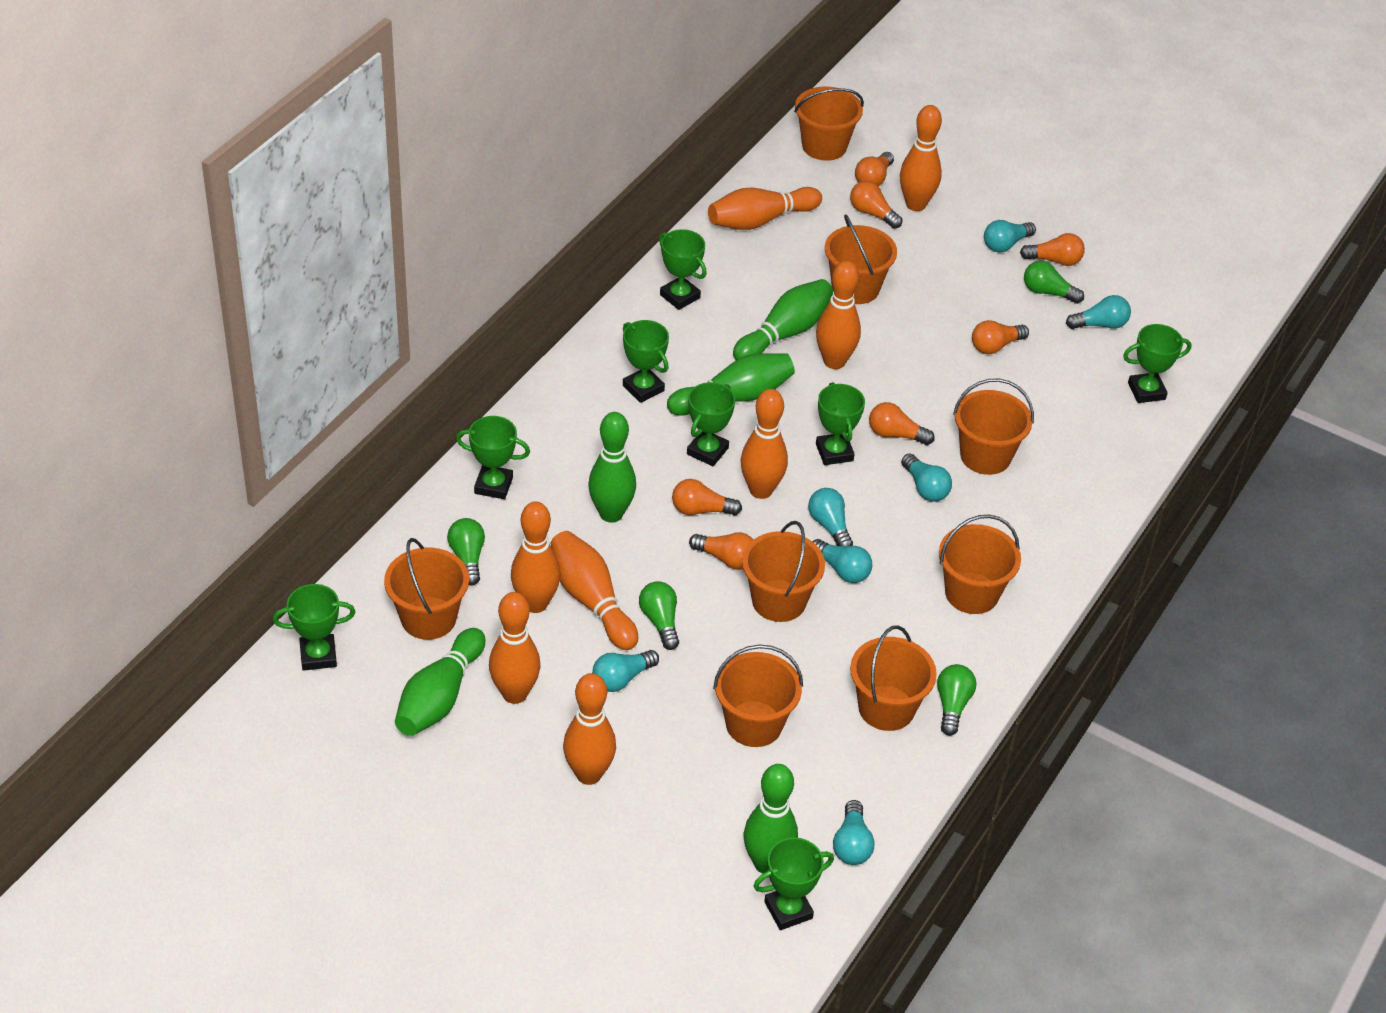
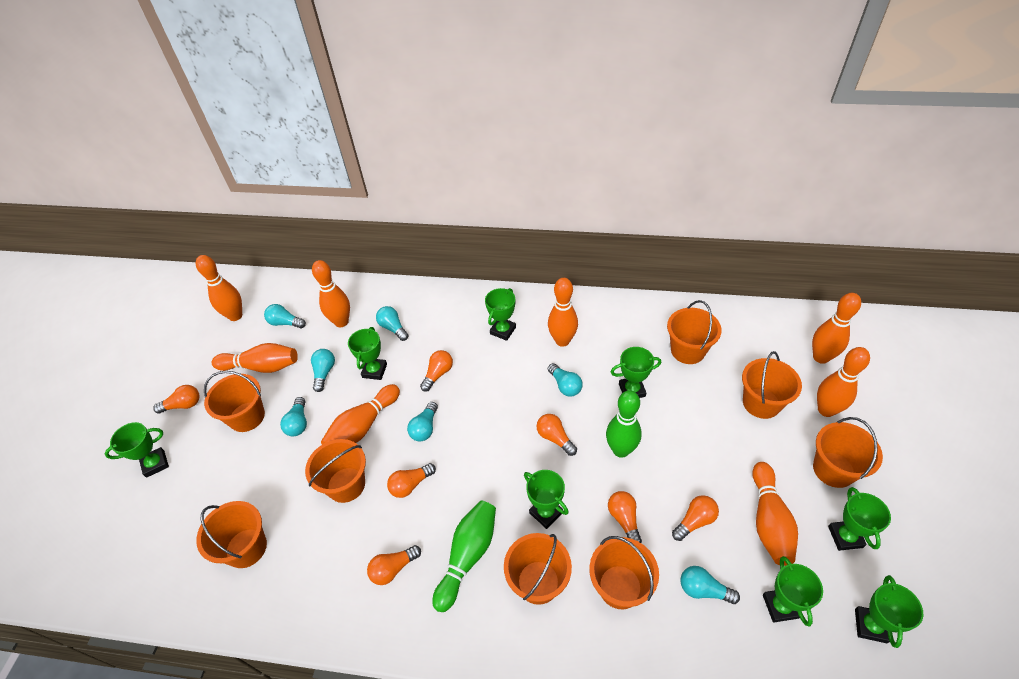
green bowling pin: 5 -> 2
green light bulb: 4 -> 0

